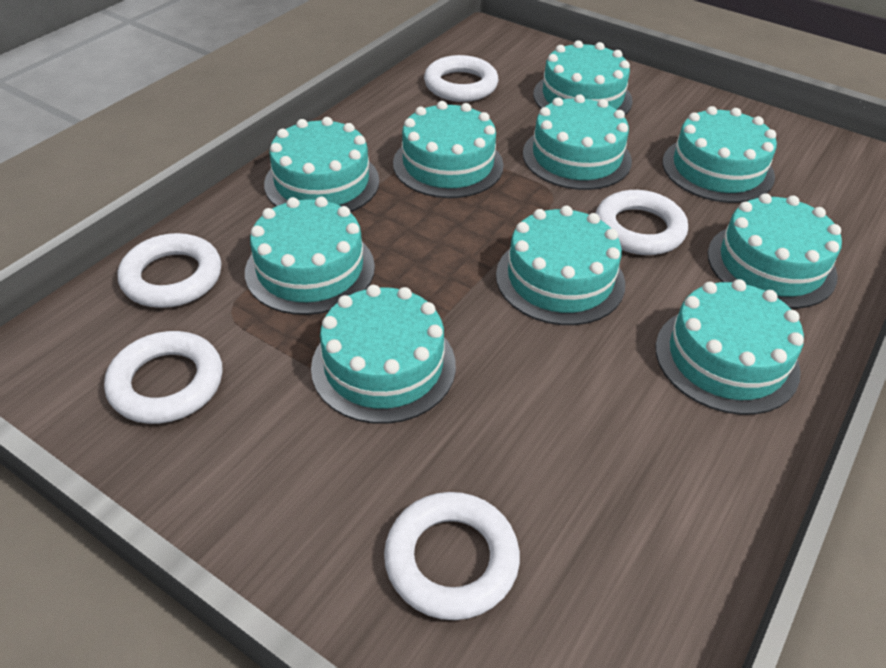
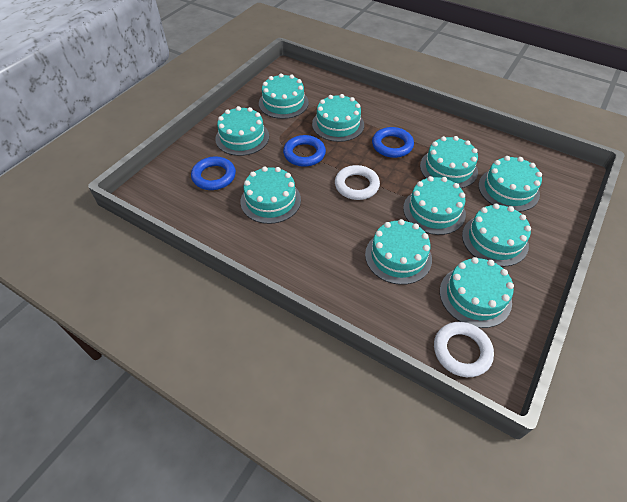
blue ring: 0 -> 3
white ring: 5 -> 2

